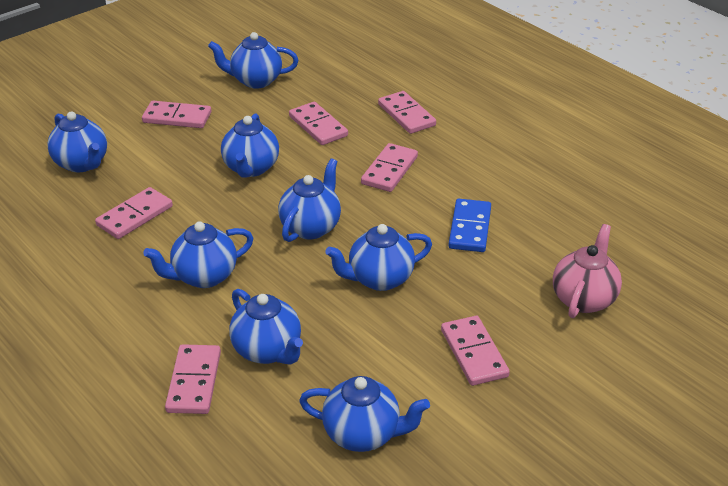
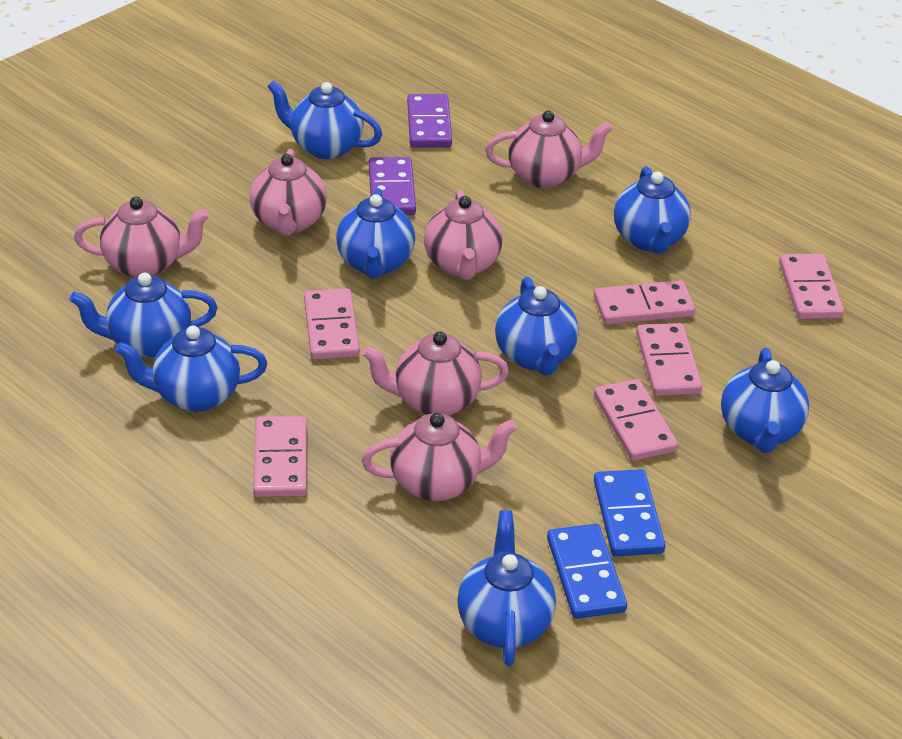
blue domino: 1 -> 2
pink domino: 7 -> 6
pink teapot: 1 -> 6
purple domino: 0 -> 2

